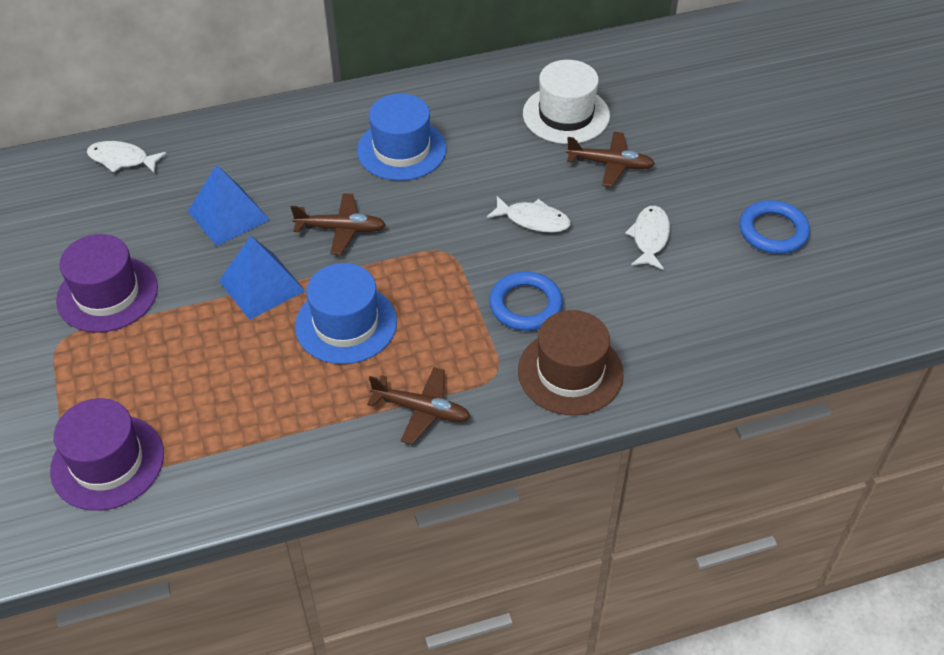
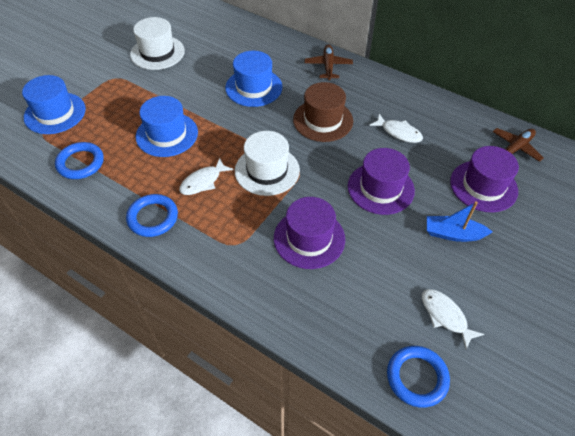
blue boat: 0 -> 1
blue hat: 2 -> 3
blue pyramid: 2 -> 0
blue ring: 2 -> 3
brown plane: 3 -> 2
purple hat: 2 -> 3
white hat: 1 -> 2

